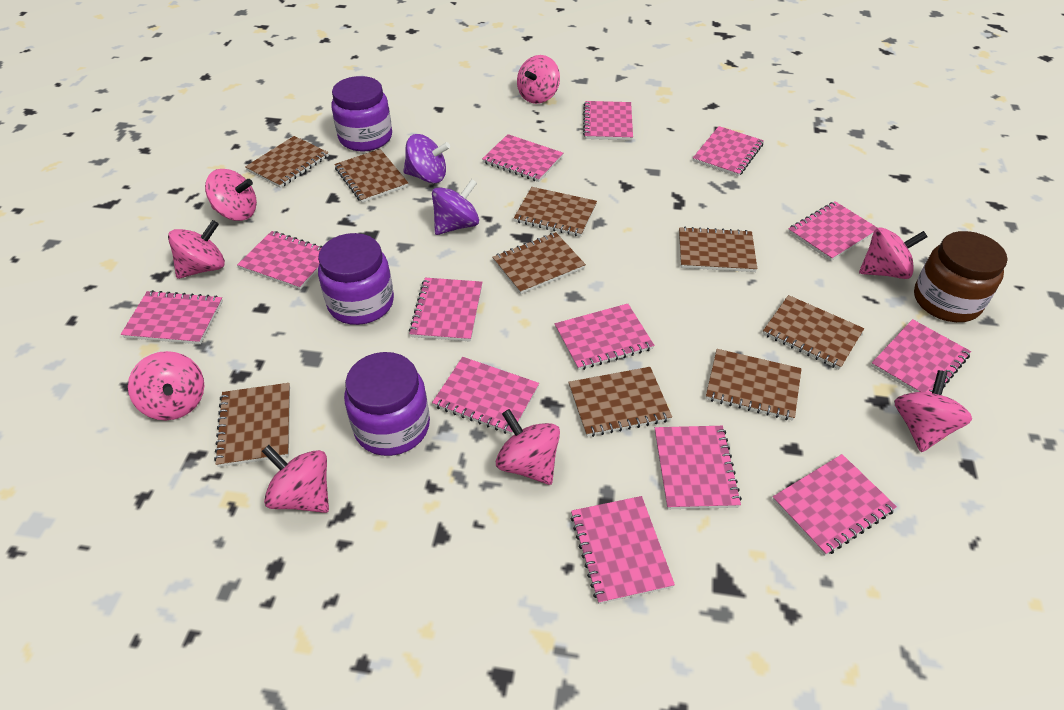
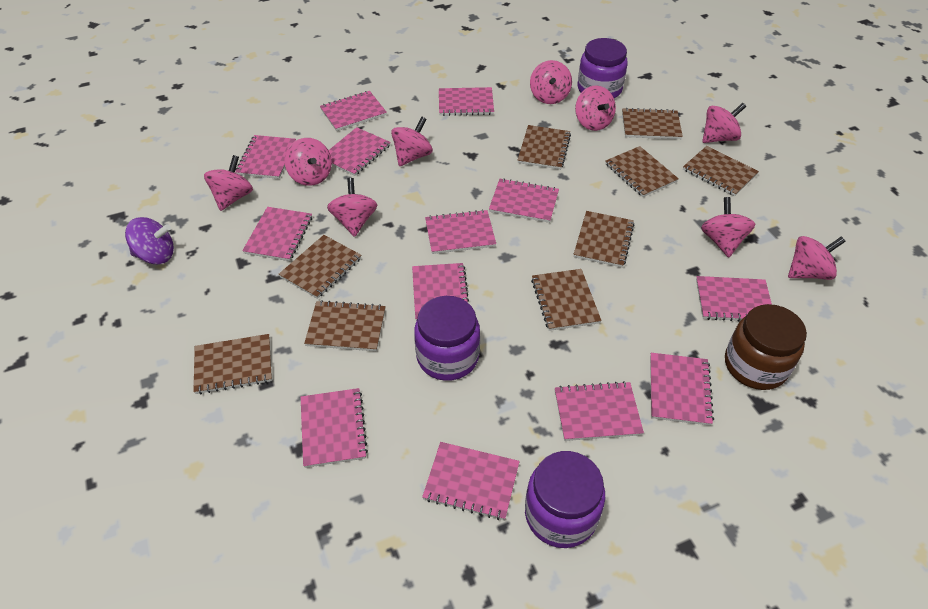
pink spinning top: 8 -> 9
purple spinning top: 2 -> 1

